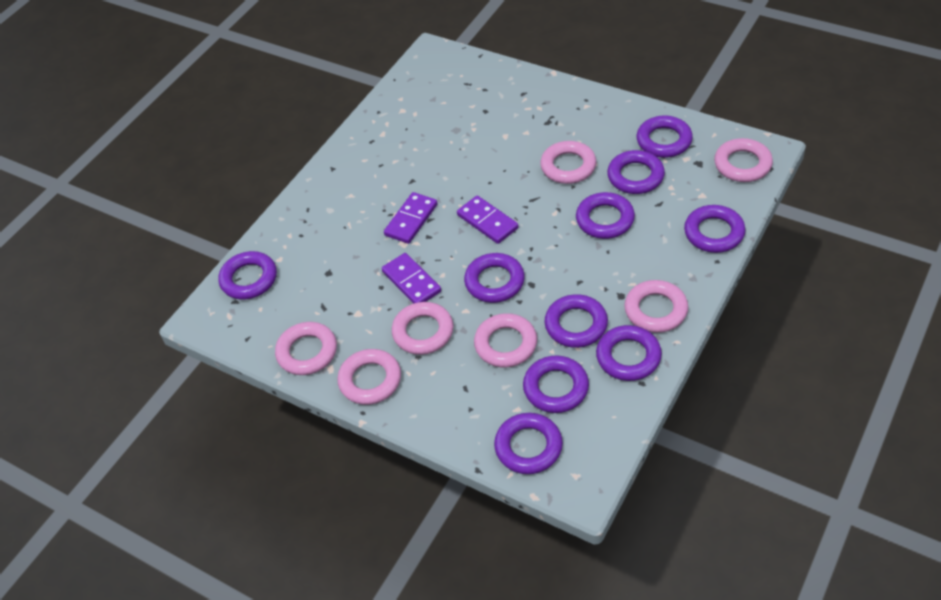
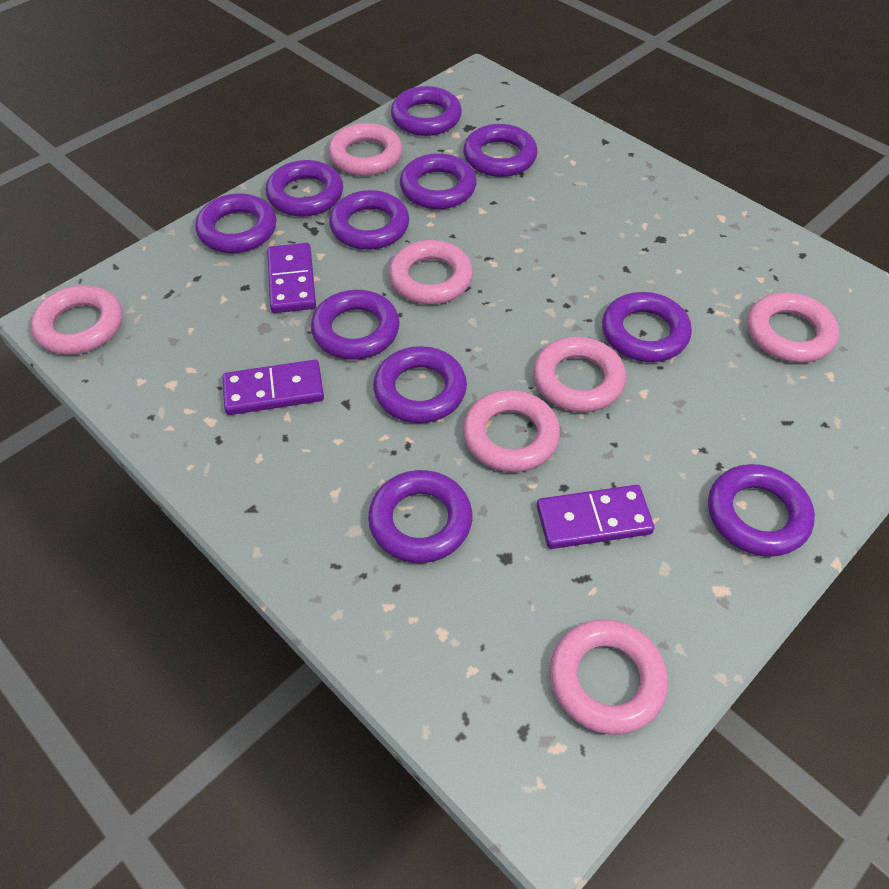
purple ring: 10 -> 11

